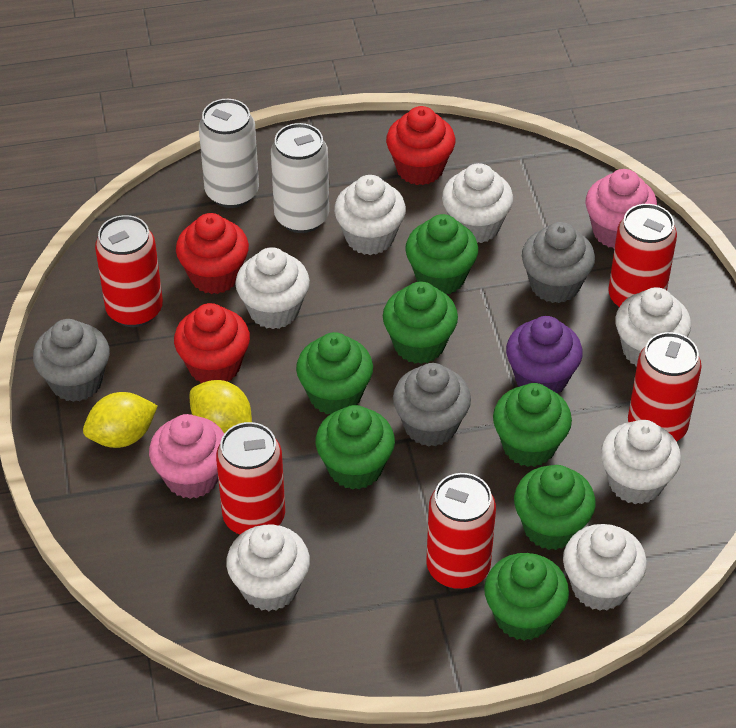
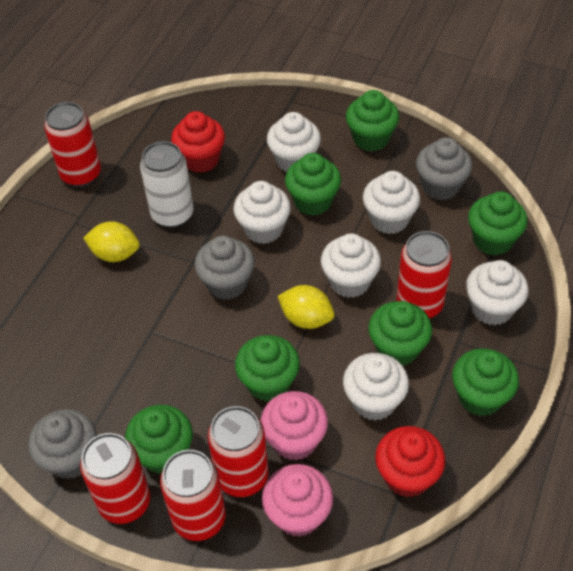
purple cupcake: 1 -> 0
red cupcake: 3 -> 2
white can: 2 -> 1
white cupcake: 7 -> 6

